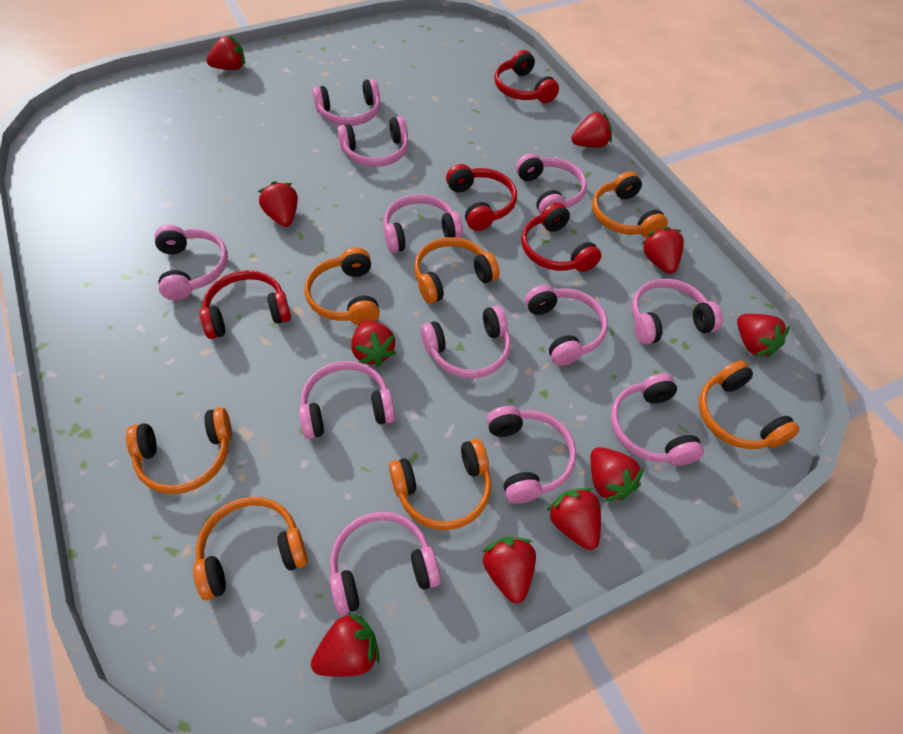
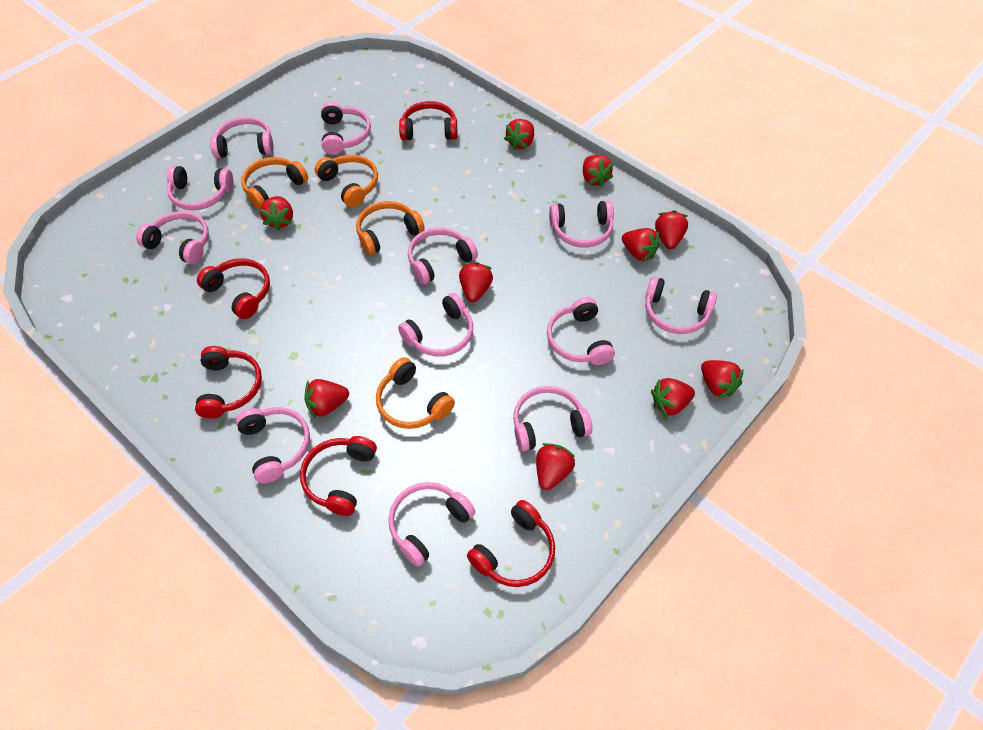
orange headphones: 7 -> 4
red headphones: 4 -> 5

